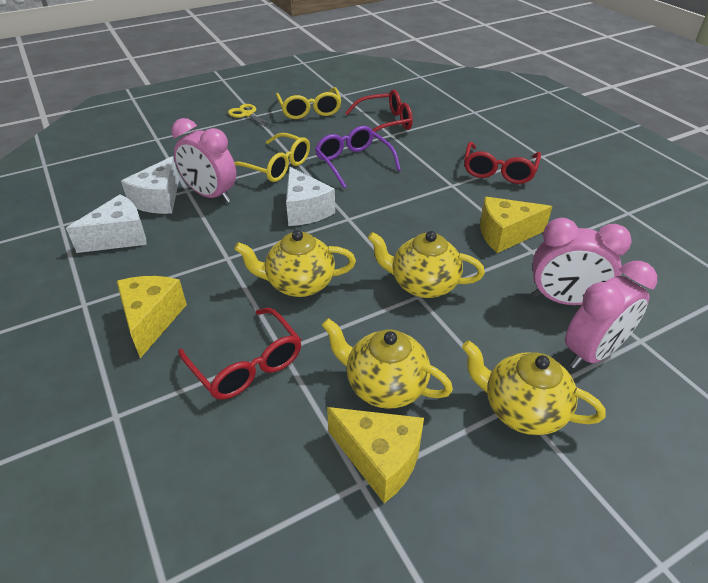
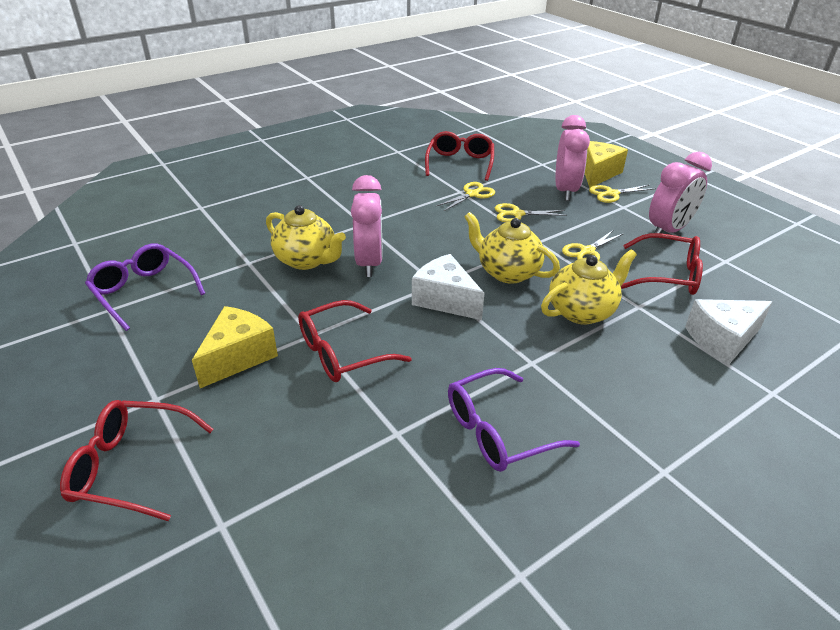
purple glasses: 1 -> 2
red glasses: 3 -> 4
white cheese: 3 -> 2
yellow cheese: 3 -> 2
yellow glasses: 2 -> 0
yellow scissors: 1 -> 4
yellow teapot: 4 -> 3

